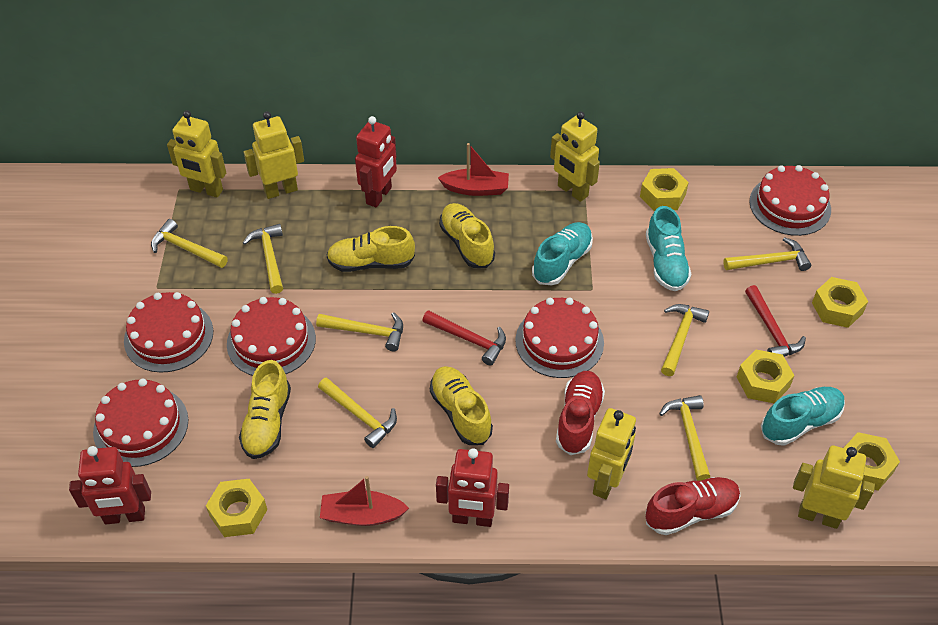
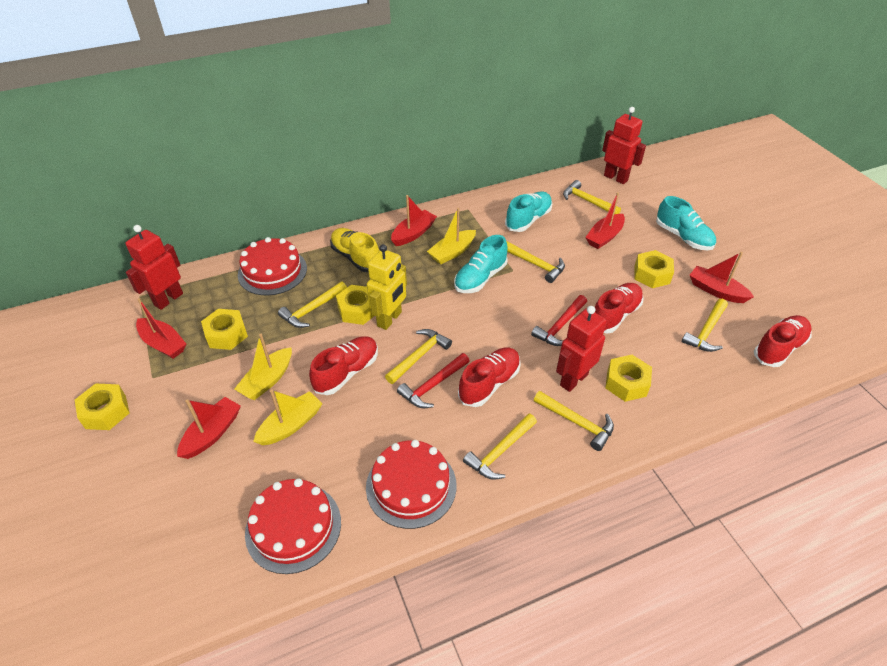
red boat: 2 -> 5
red cake: 5 -> 3
red shoe: 2 -> 4
yellow boat: 0 -> 3
yellow robot: 5 -> 1
yellow shoe: 4 -> 1

